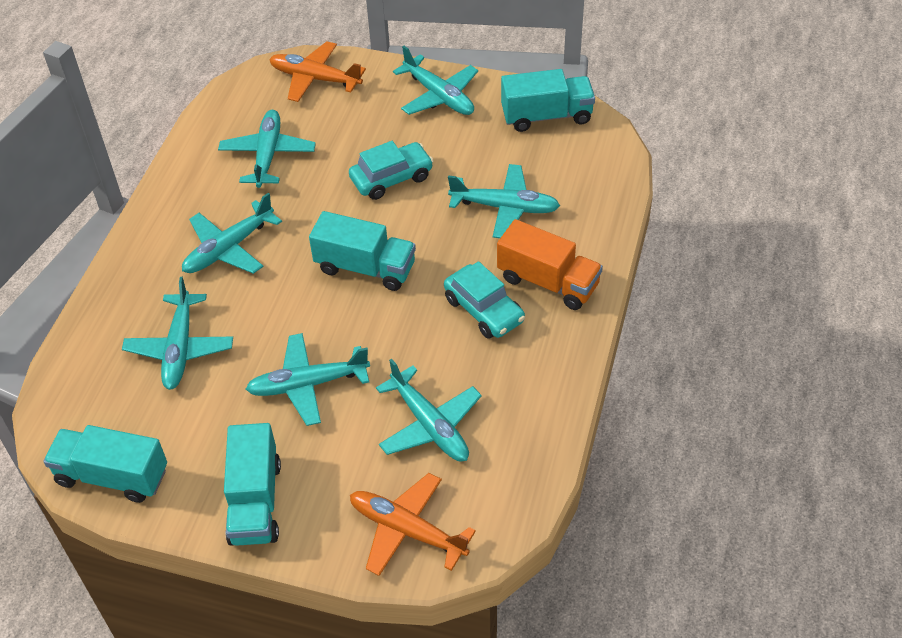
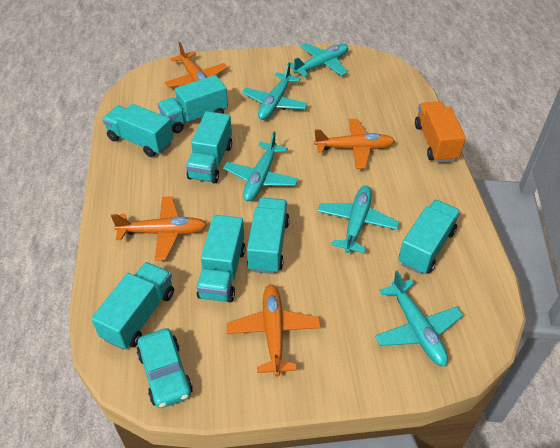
orange plane: 2 -> 4
turquoise car: 2 -> 1
turquoise plane: 7 -> 5
turquoise truck: 4 -> 7

